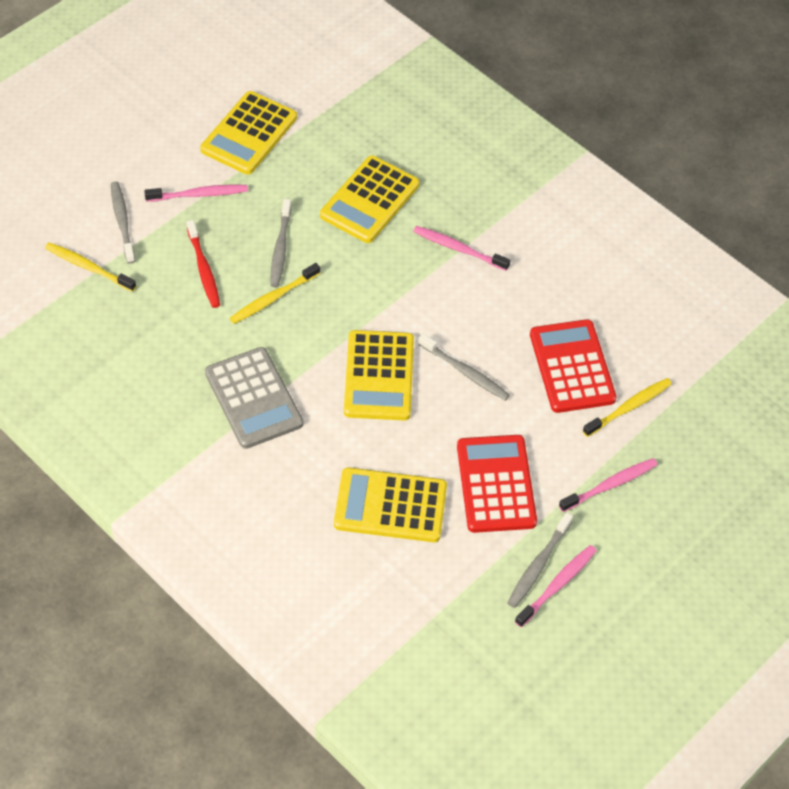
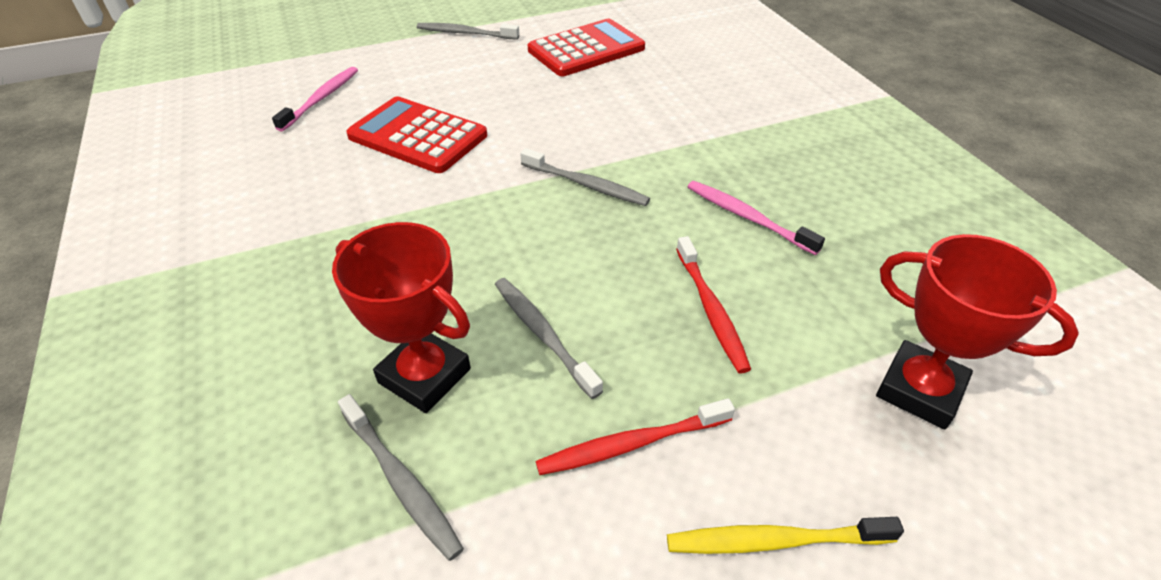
grey calculator: 1 -> 0
pink toothbrush: 4 -> 2
red toothbrush: 1 -> 2
red trophy: 0 -> 2
yellow calculator: 4 -> 0
yellow toothbrush: 3 -> 1

